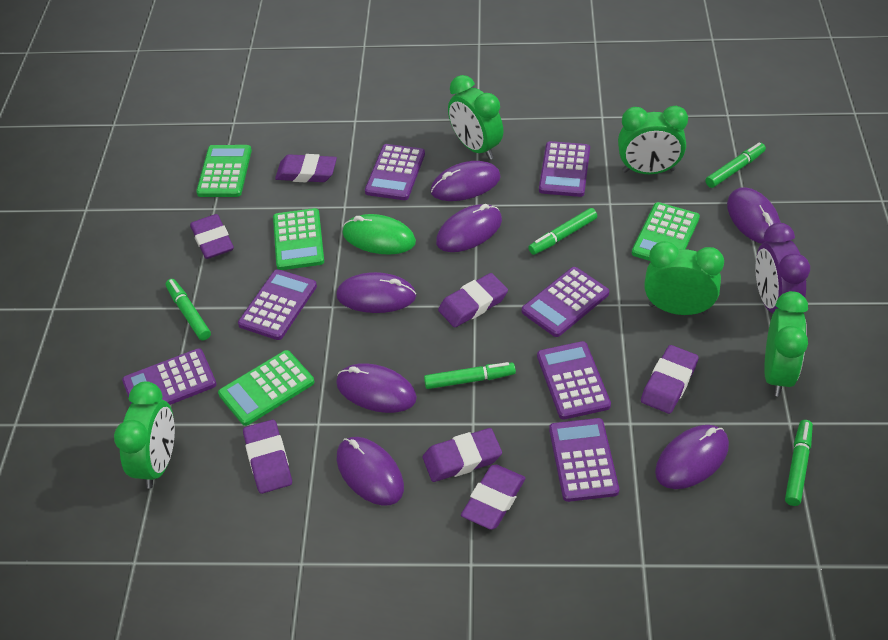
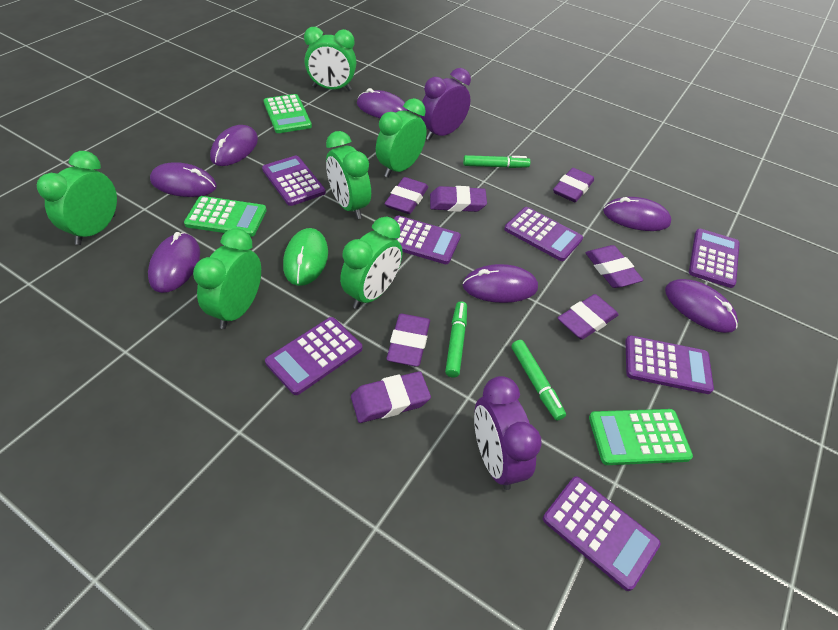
green calculator: 4 -> 3
green clock: 5 -> 6
green marker: 5 -> 3
purple clock: 1 -> 2

